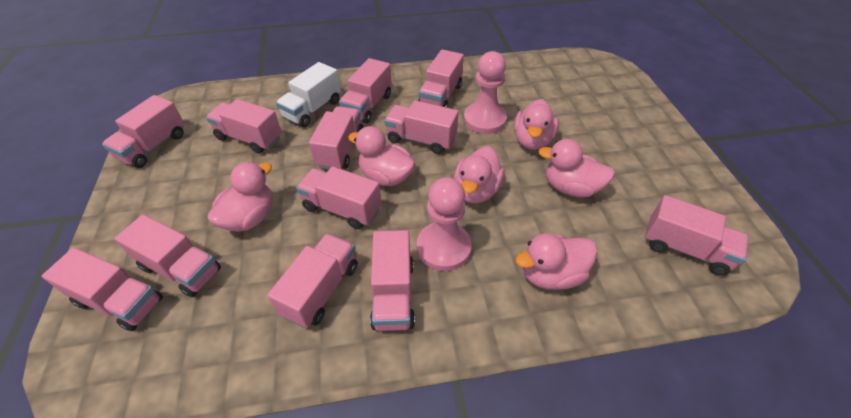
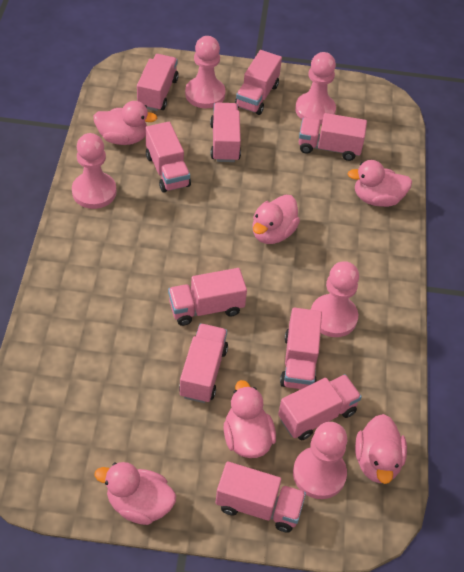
pink pawn: 2 -> 5
pink truck: 12 -> 10
white truck: 1 -> 0

